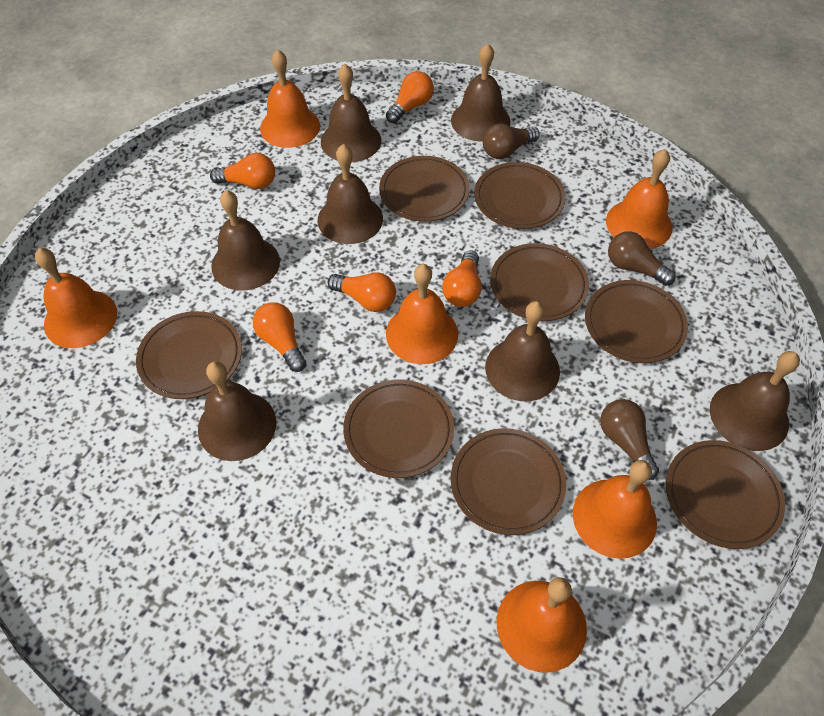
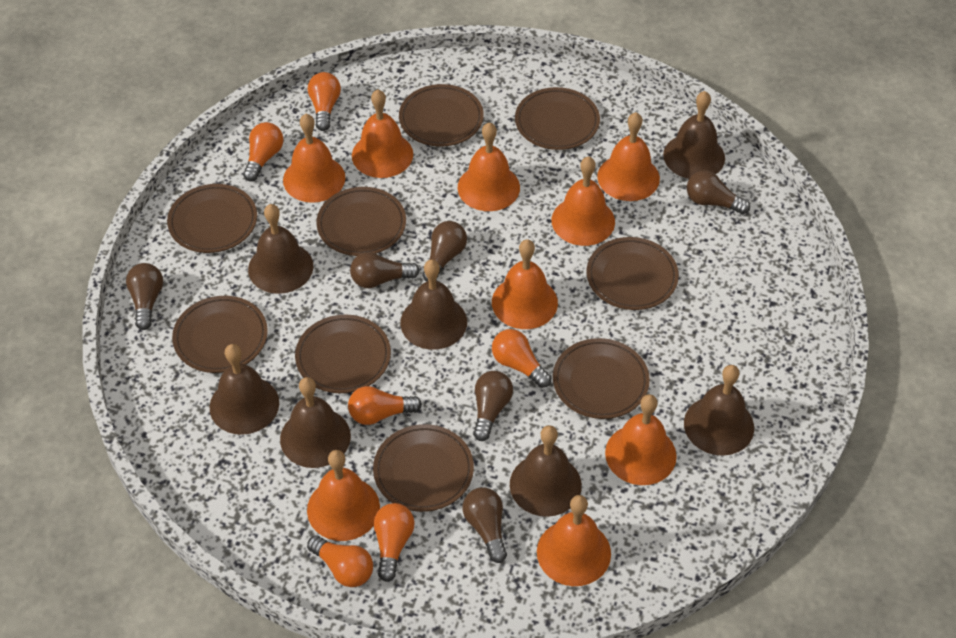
brown light bulb: 3 -> 6
brown plate: 8 -> 9
orange bell: 6 -> 9
orange light bulb: 5 -> 6

